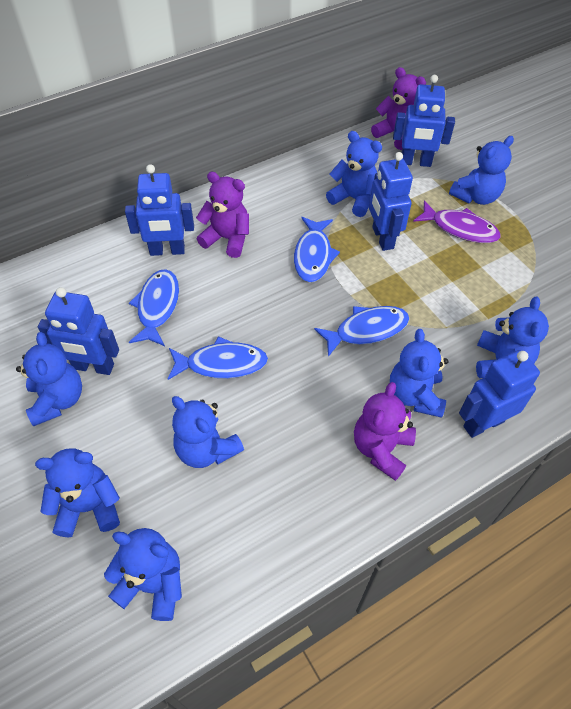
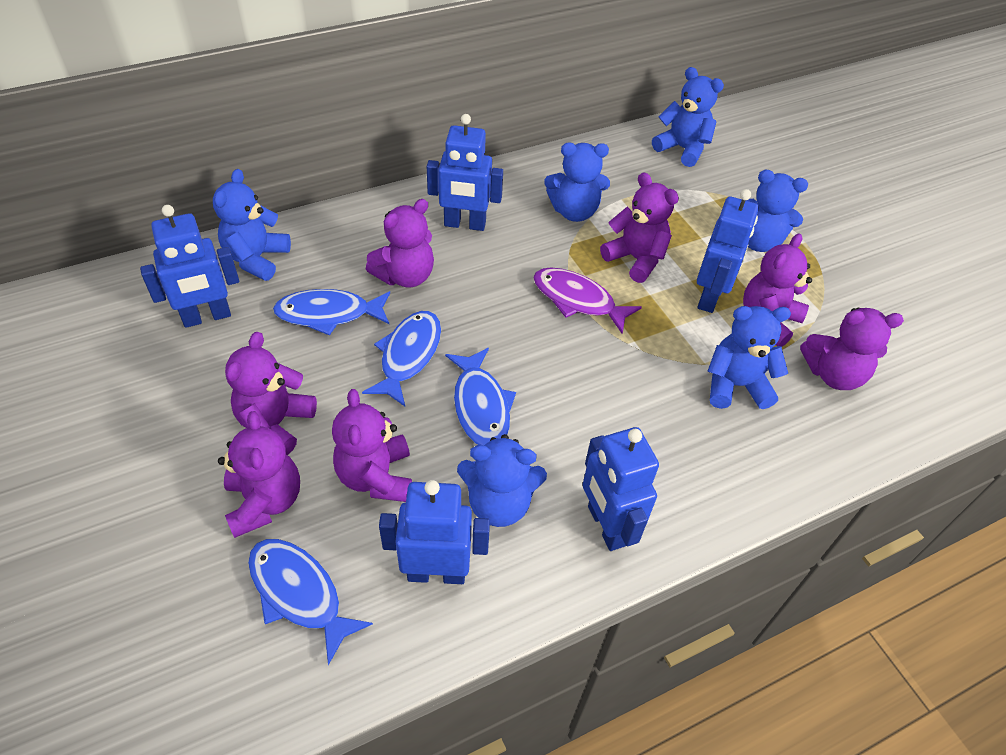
blue teddy bear: 8 -> 6
purple teddy bear: 3 -> 7

